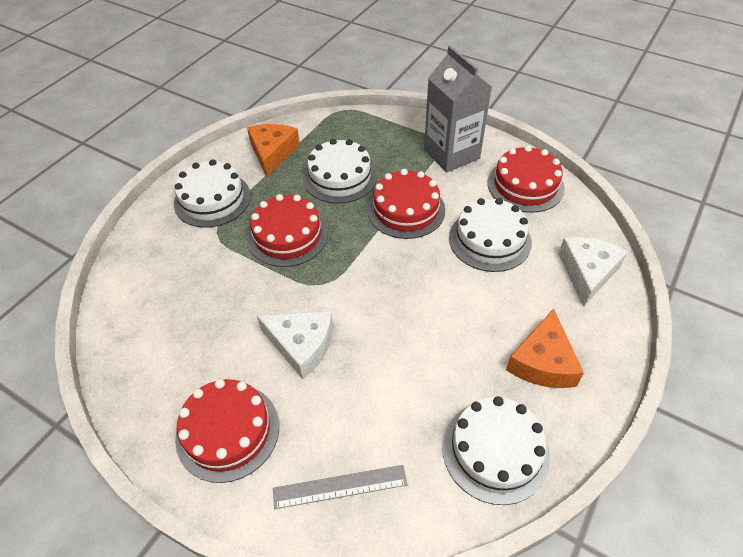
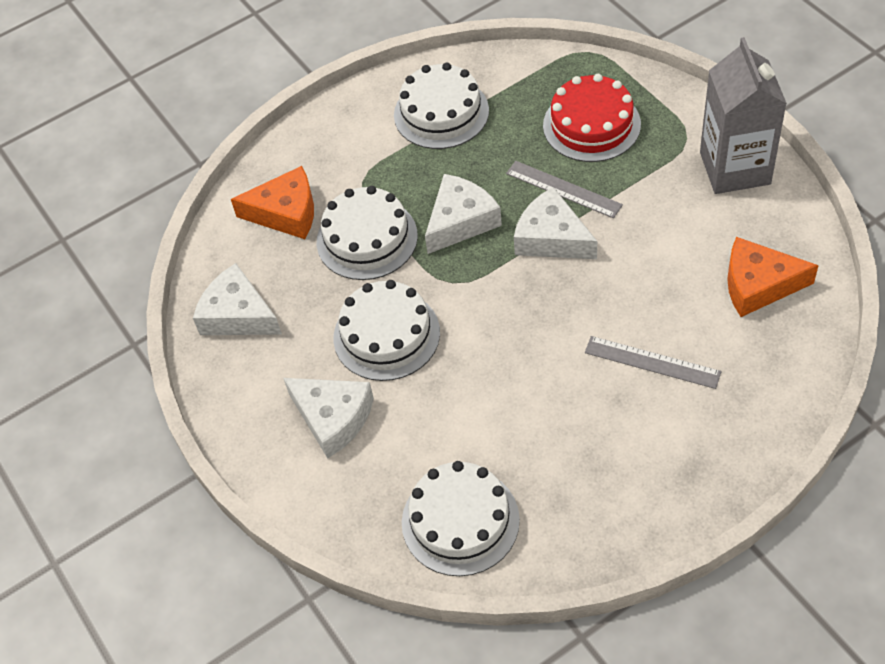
grey ruler: 1 -> 2
red cake: 4 -> 1
white cheese: 2 -> 4

